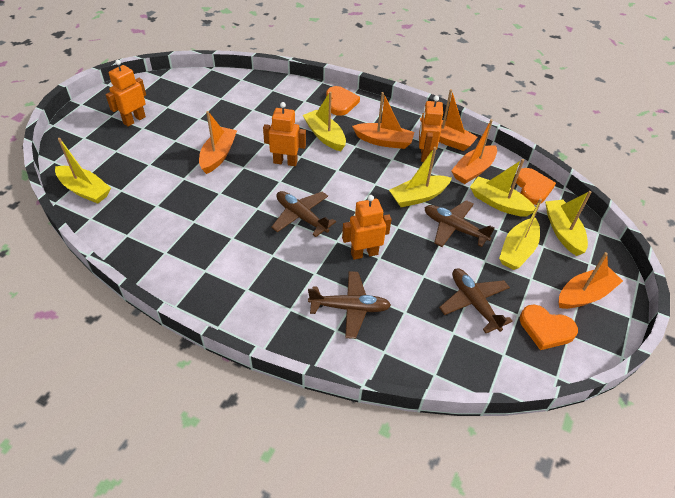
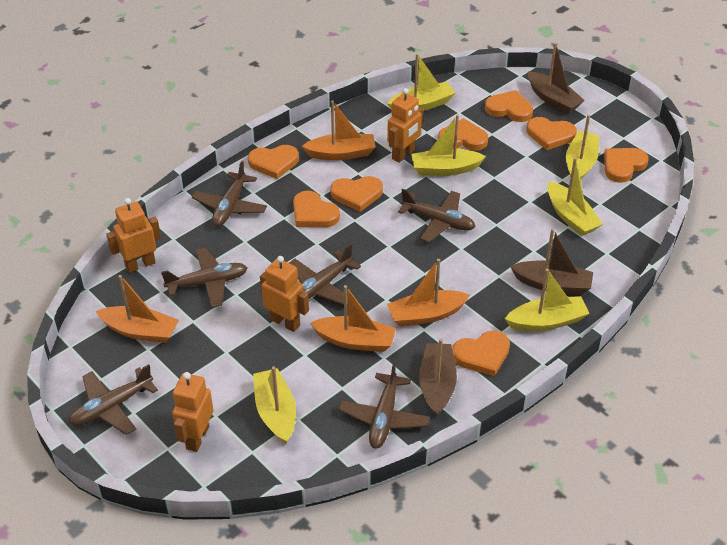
brown boat: 0 -> 3
brown plane: 4 -> 6
orange boat: 5 -> 4
orange heart: 3 -> 8

